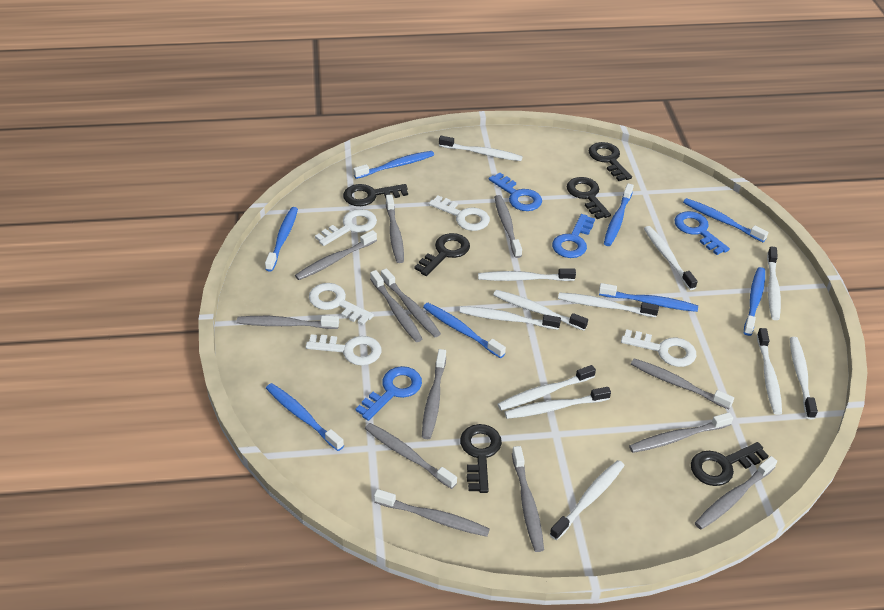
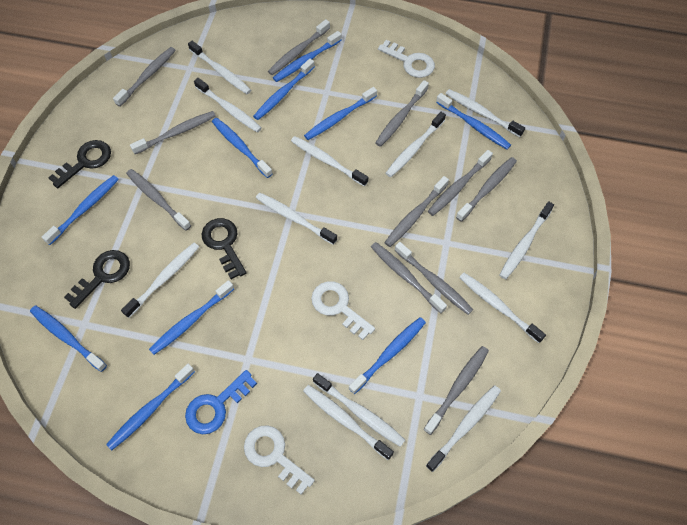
black key: 6 -> 3
blue key: 4 -> 1
blue toothbrush: 8 -> 10
grey toothbrush: 13 -> 11
white key: 5 -> 3

